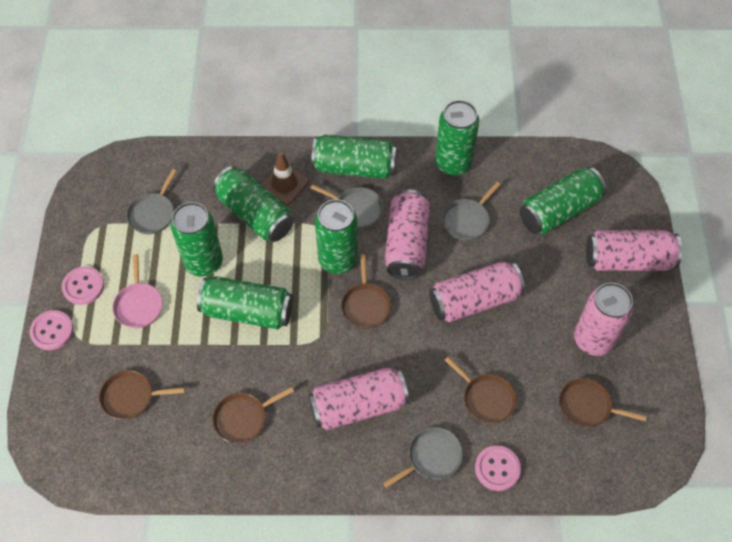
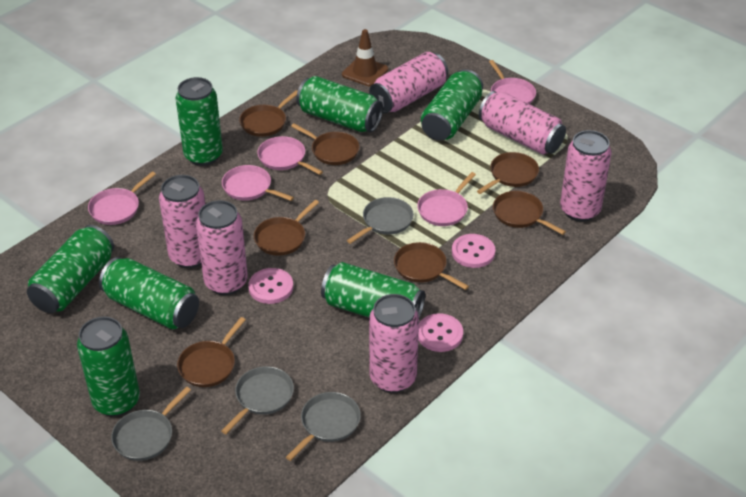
brown pan: 5 -> 7
pink can: 5 -> 6
pink pan: 1 -> 5

